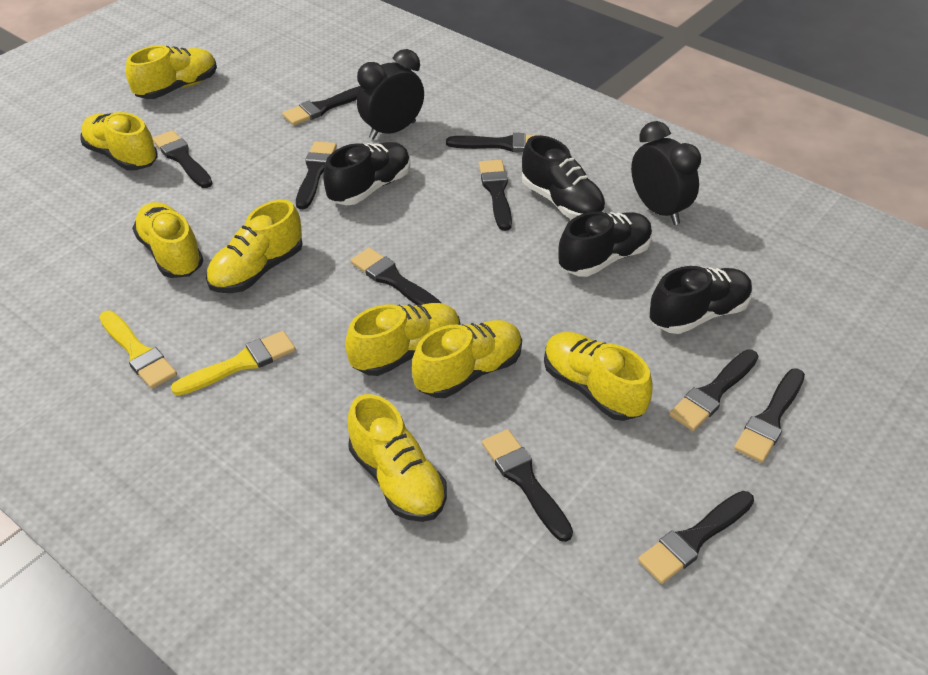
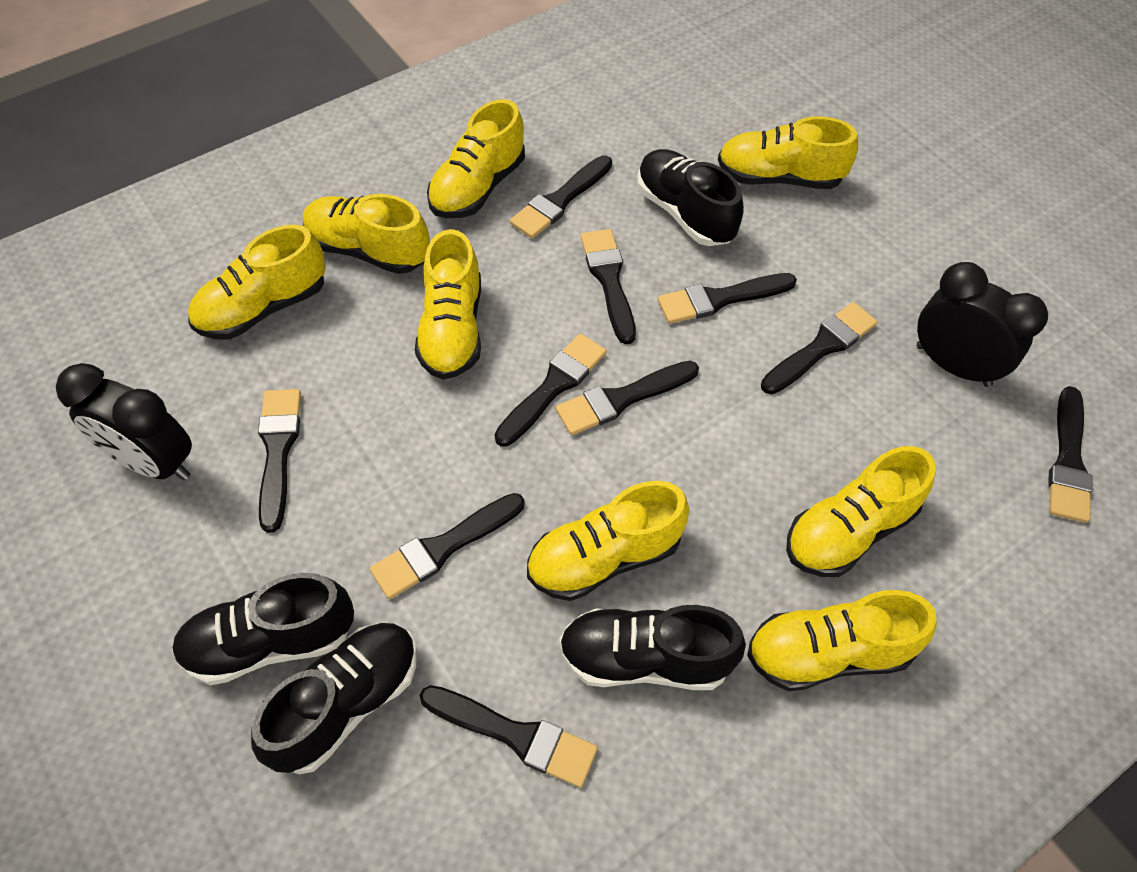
yellow brush: 2 -> 0

